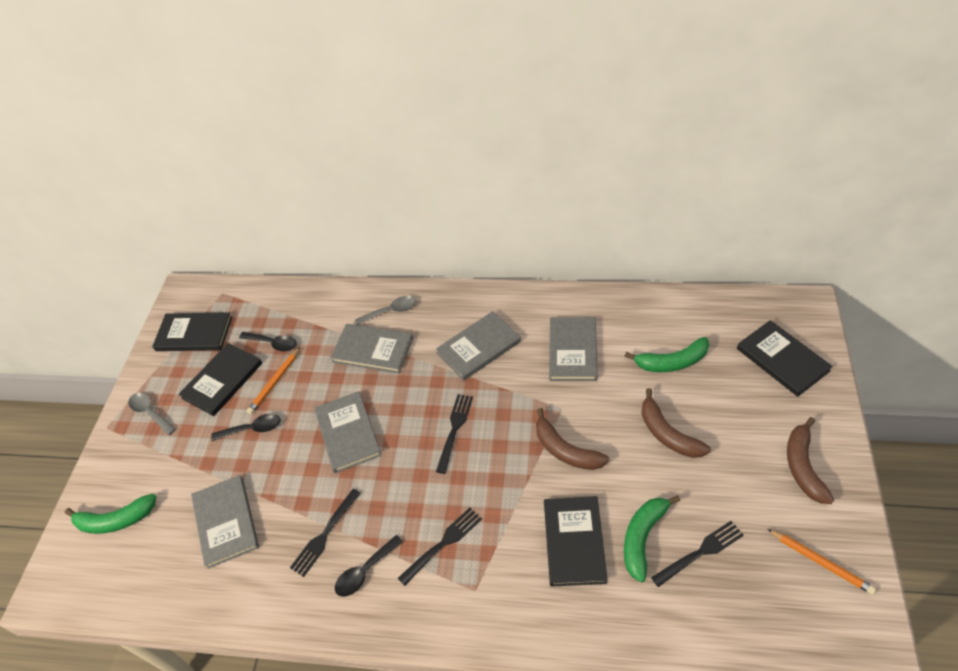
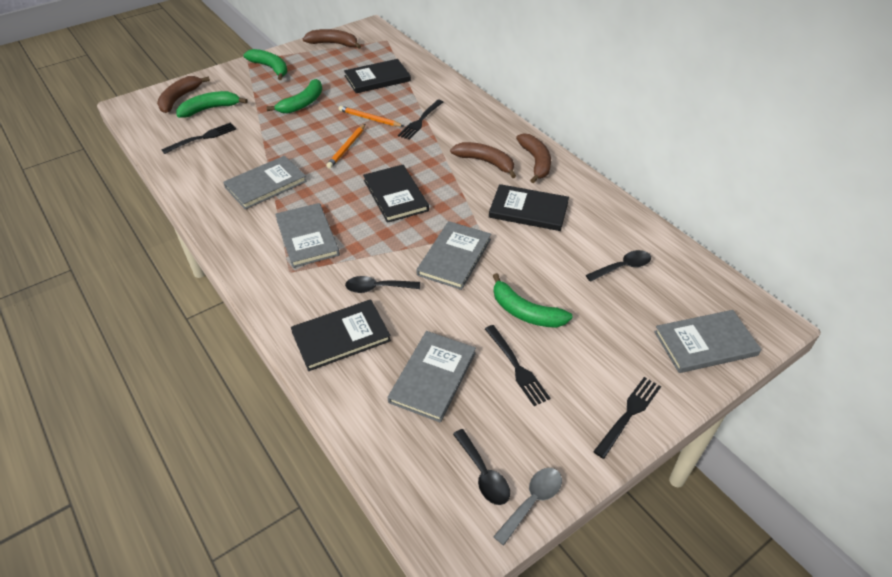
brown banana: 3 -> 4
green banana: 3 -> 4
grey spoon: 2 -> 1

